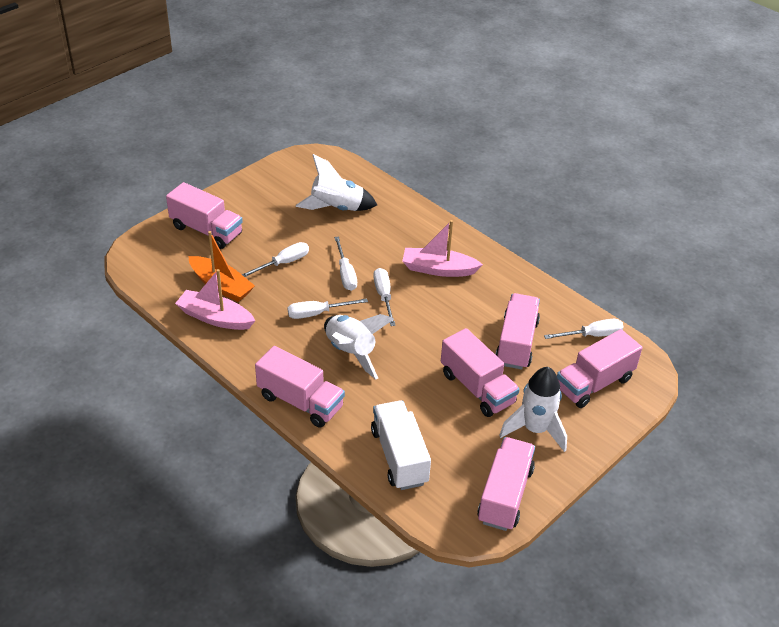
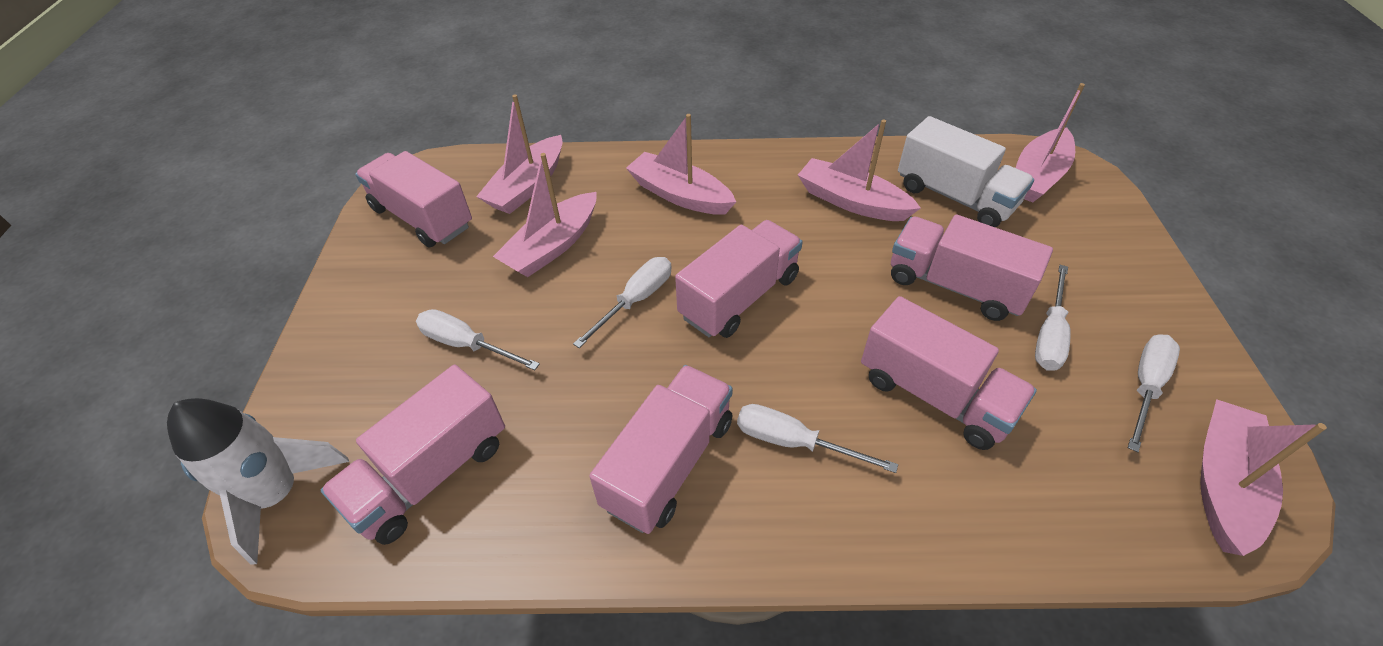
orange boat: 1 -> 0
pink boat: 2 -> 6
white rocket: 3 -> 1

